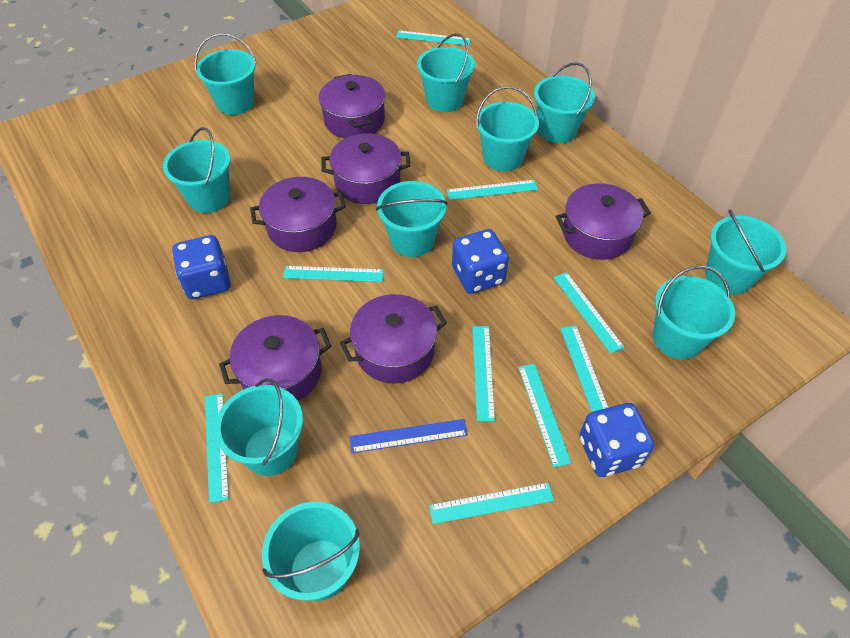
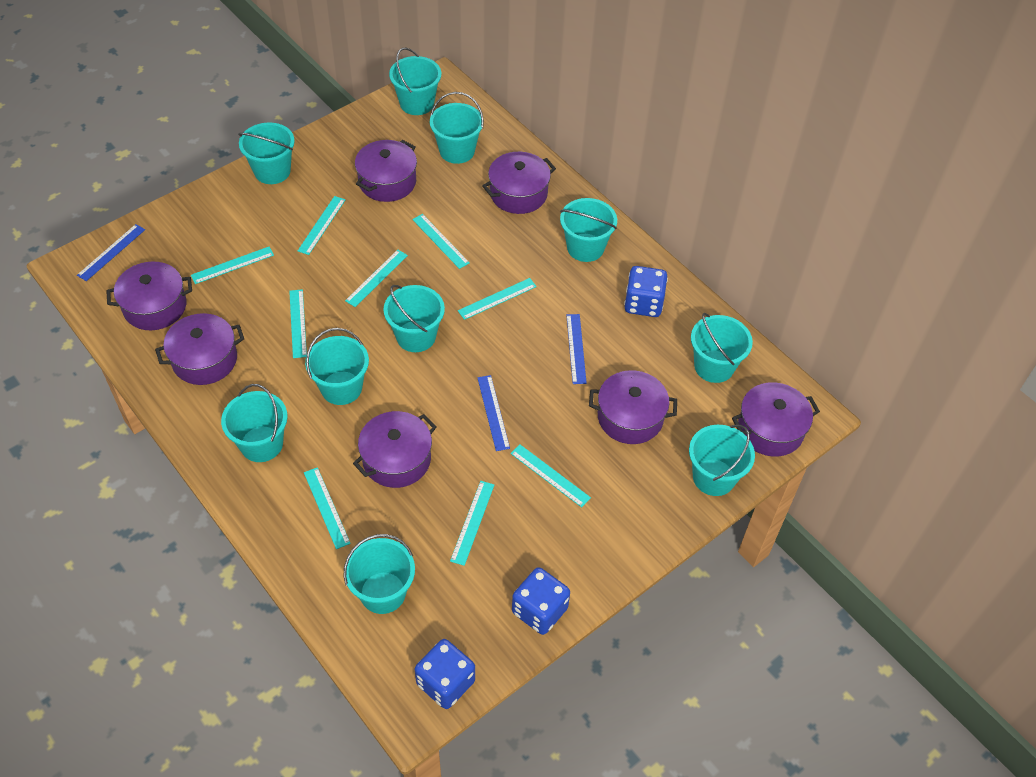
blue ruler: 1 -> 3
purple pot: 6 -> 7

